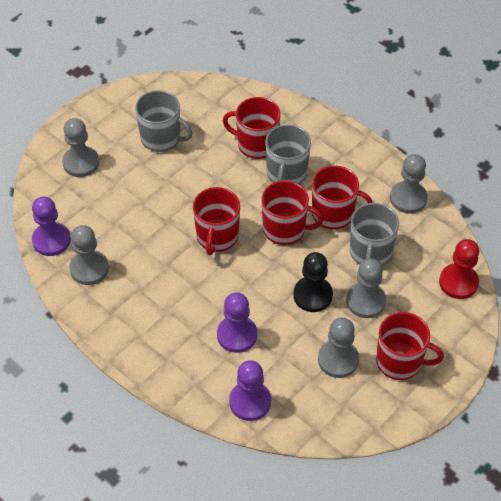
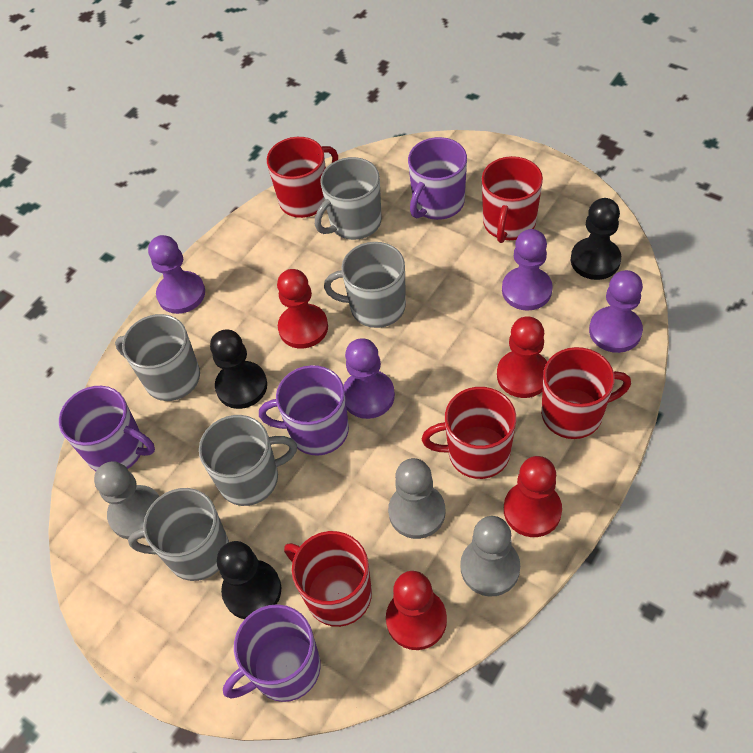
black pawn: 1 -> 3
grey mug: 3 -> 5
grey pawn: 5 -> 3
purple mug: 0 -> 4
purple pawn: 3 -> 4
red pawn: 1 -> 4

